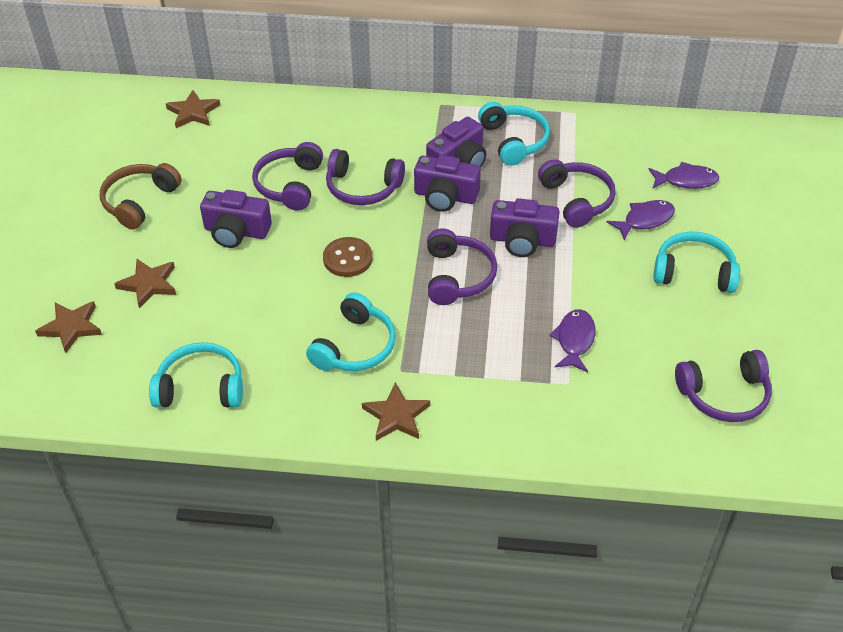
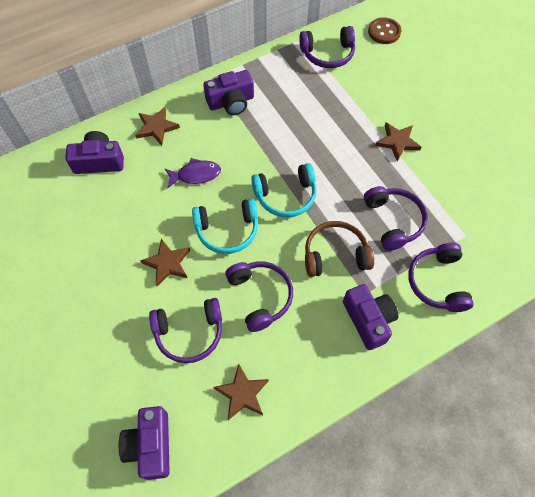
purple fish: 3 -> 1
turquoise headphones: 4 -> 2

